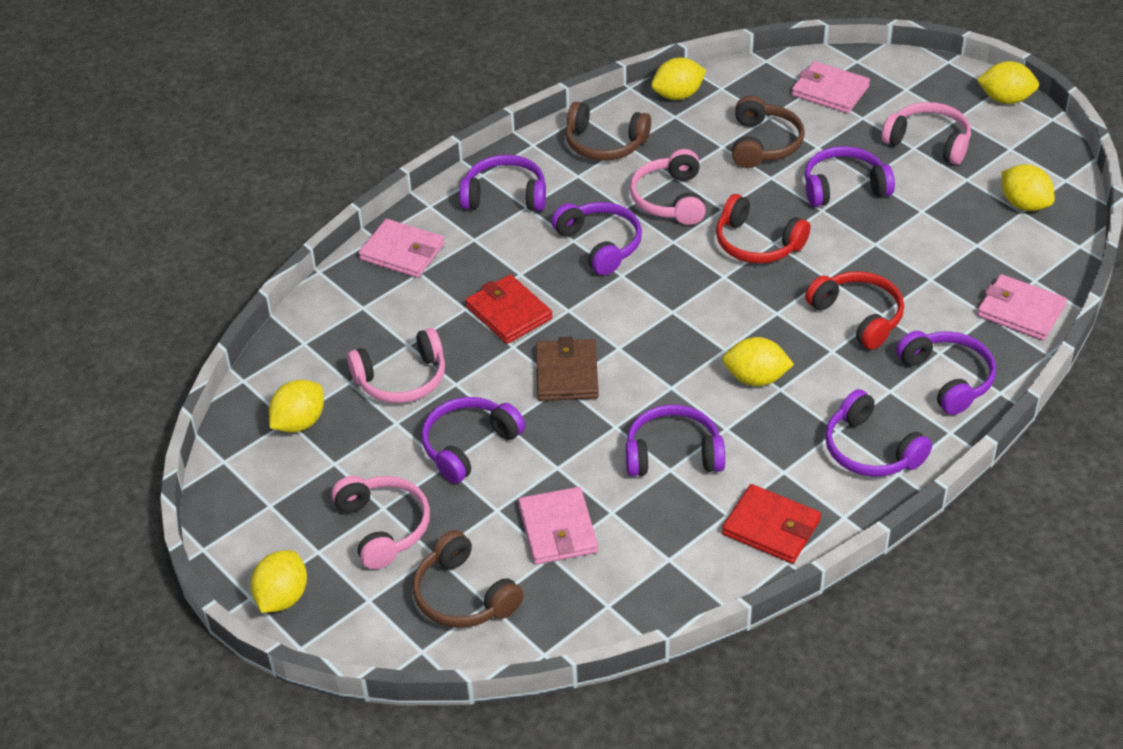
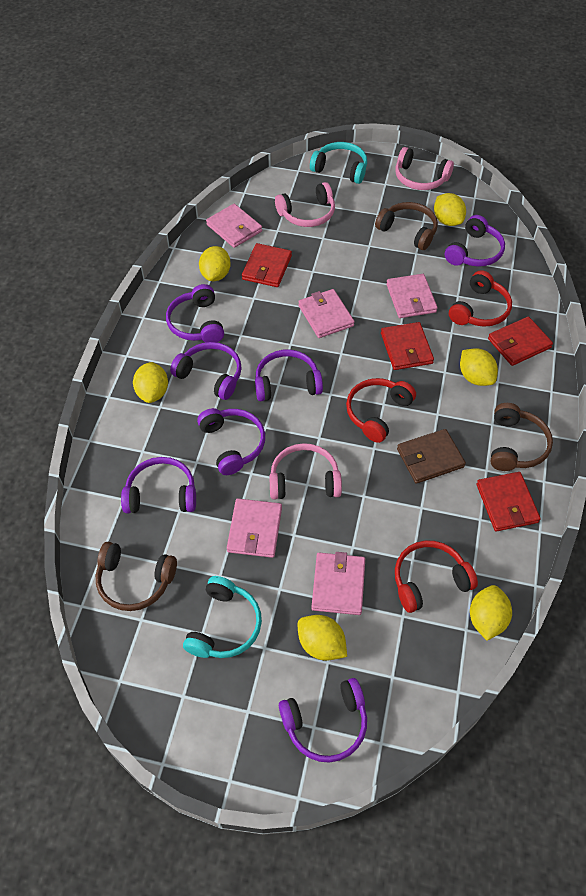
pink headphones: 4 -> 3
pink wallet: 4 -> 5
red headphones: 2 -> 3
red wallet: 2 -> 4
turquoise headphones: 0 -> 2

